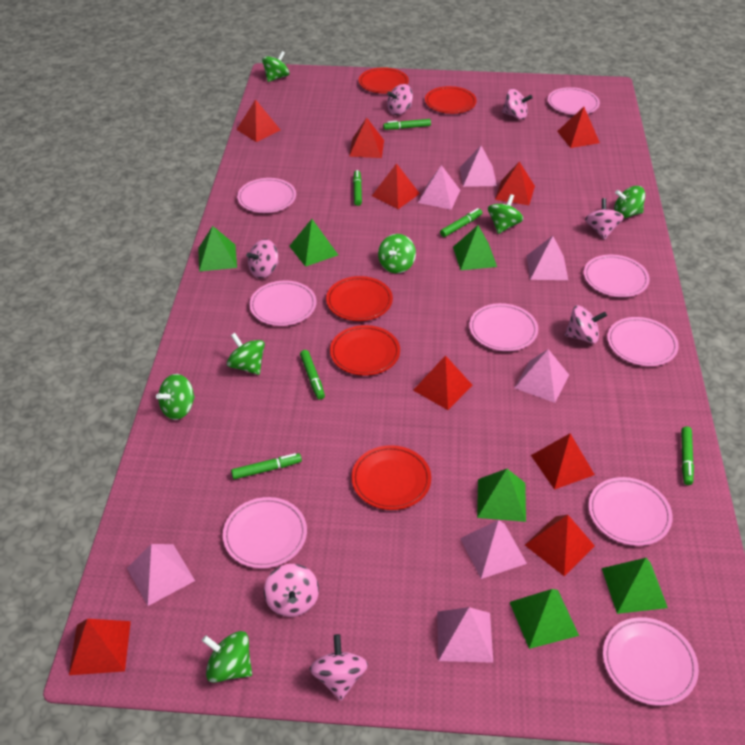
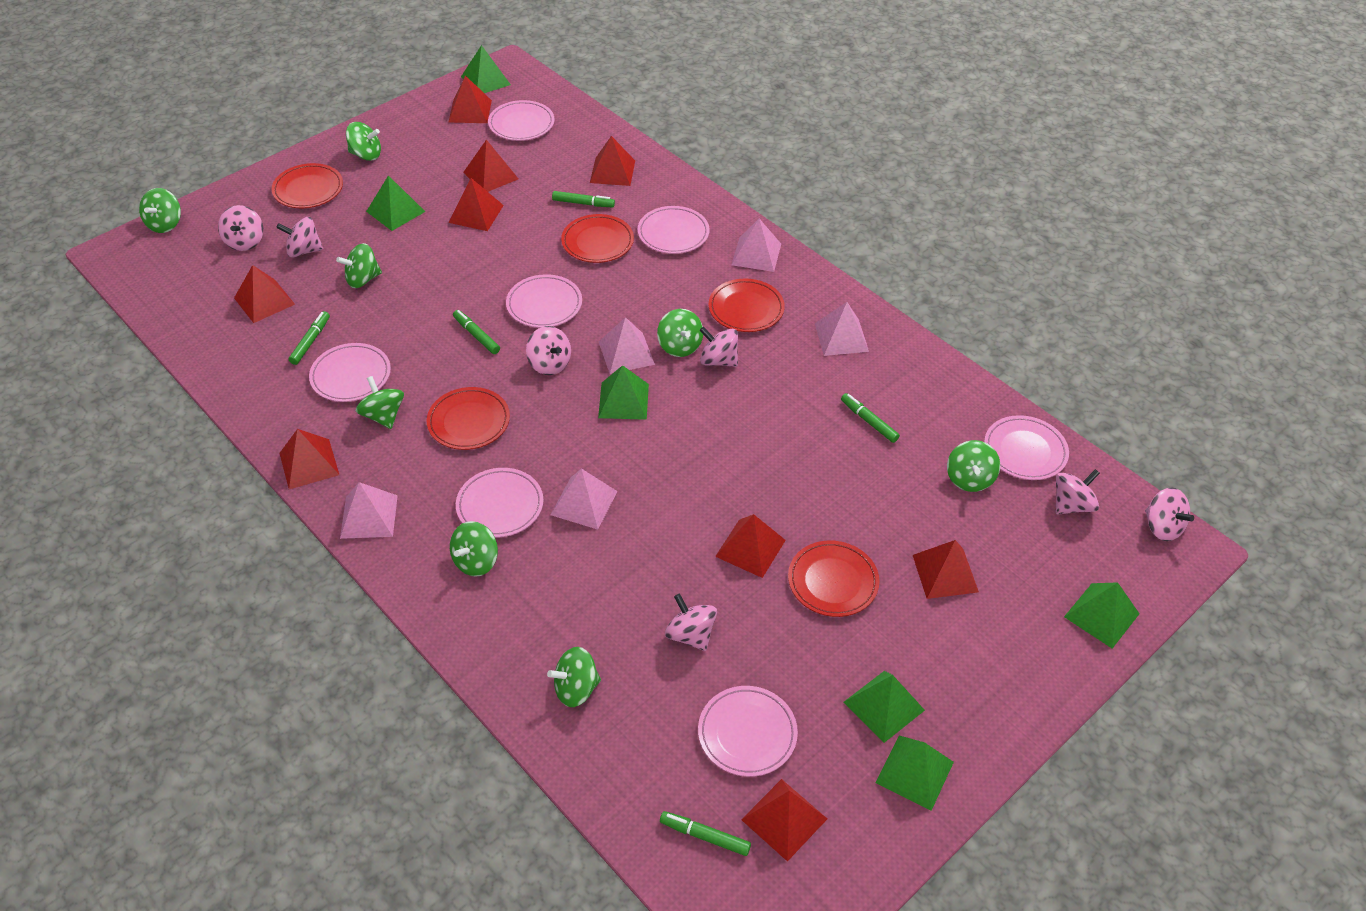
green marker: 6 -> 5
green spinning top: 7 -> 8
pink plate: 9 -> 7
pink pyramid: 7 -> 5

